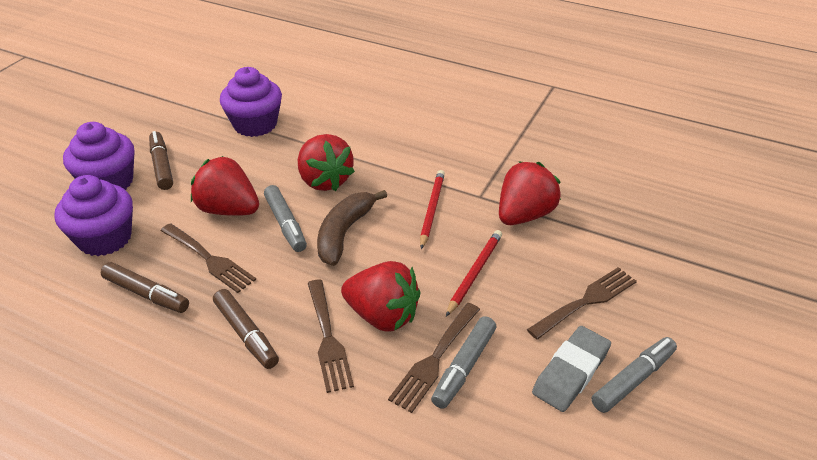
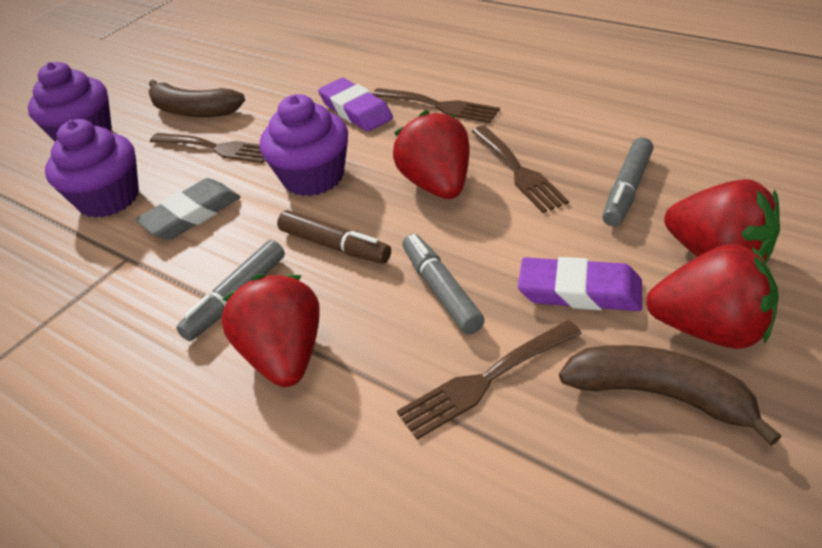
brown banana: 1 -> 2
brown marker: 3 -> 1
purple eraser: 0 -> 2
red pencil: 2 -> 0

